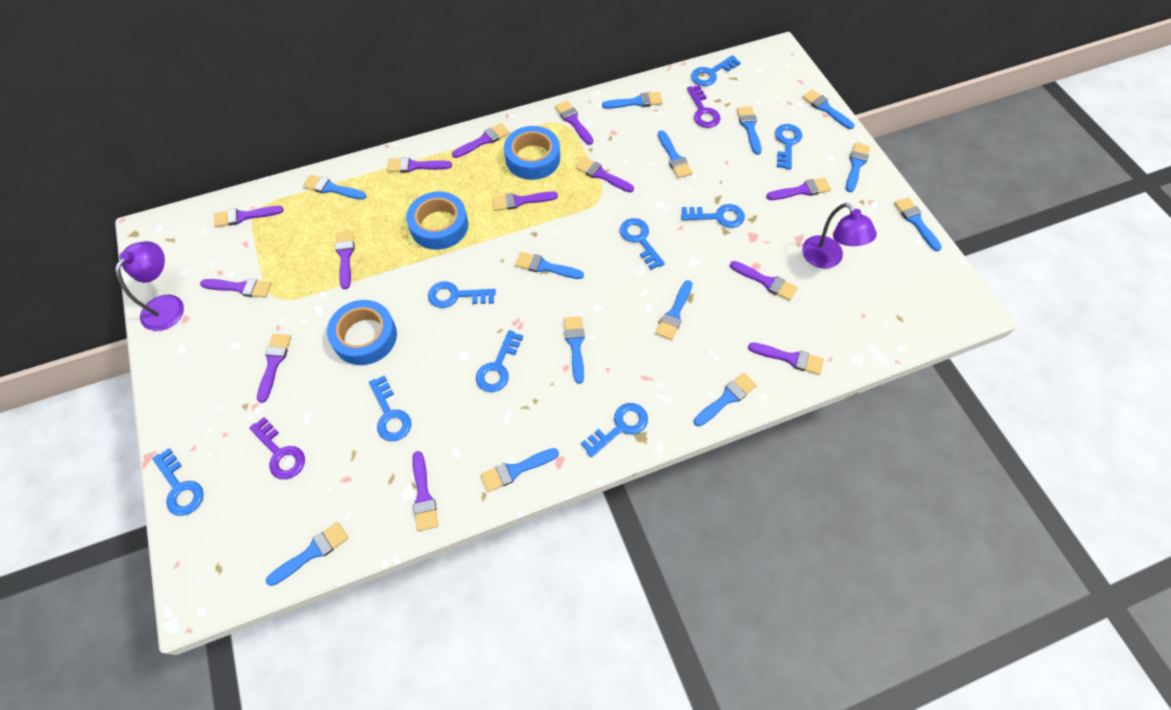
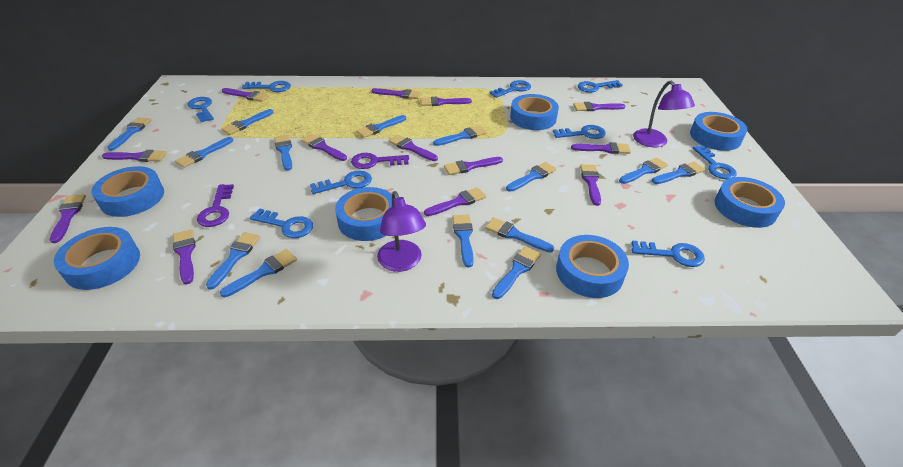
blue brush: 13 -> 14
blue tape: 3 -> 7

